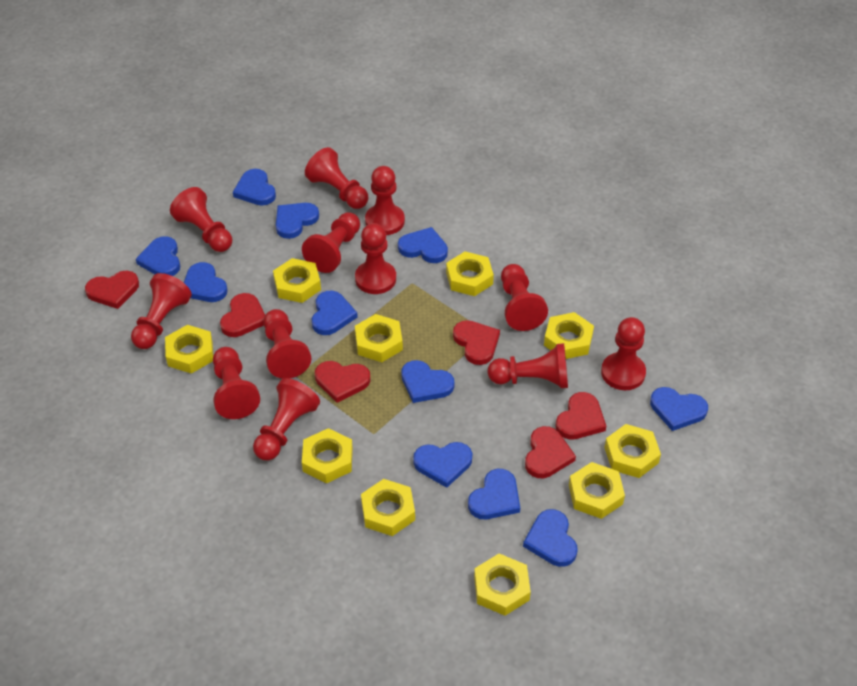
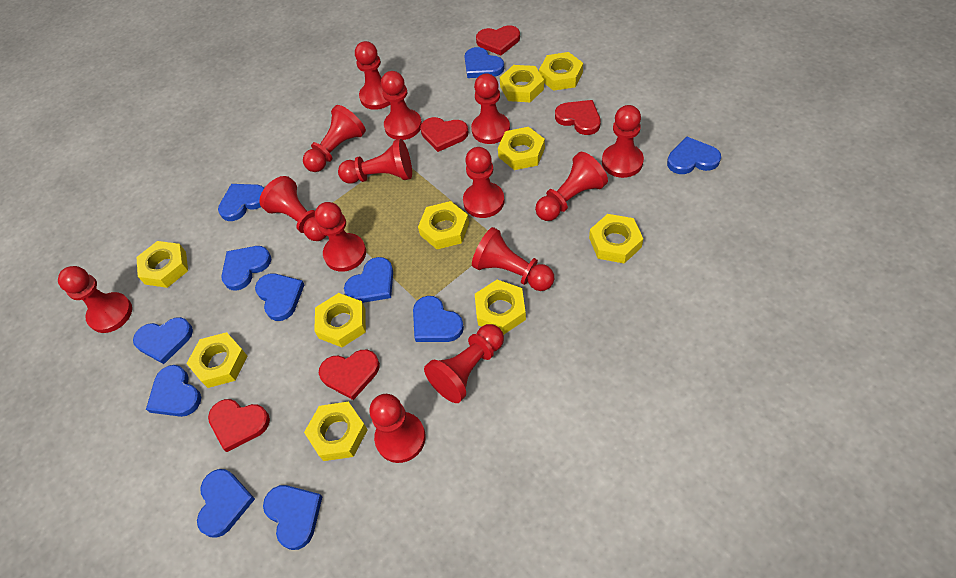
red heart: 6 -> 5
red pawn: 12 -> 14

